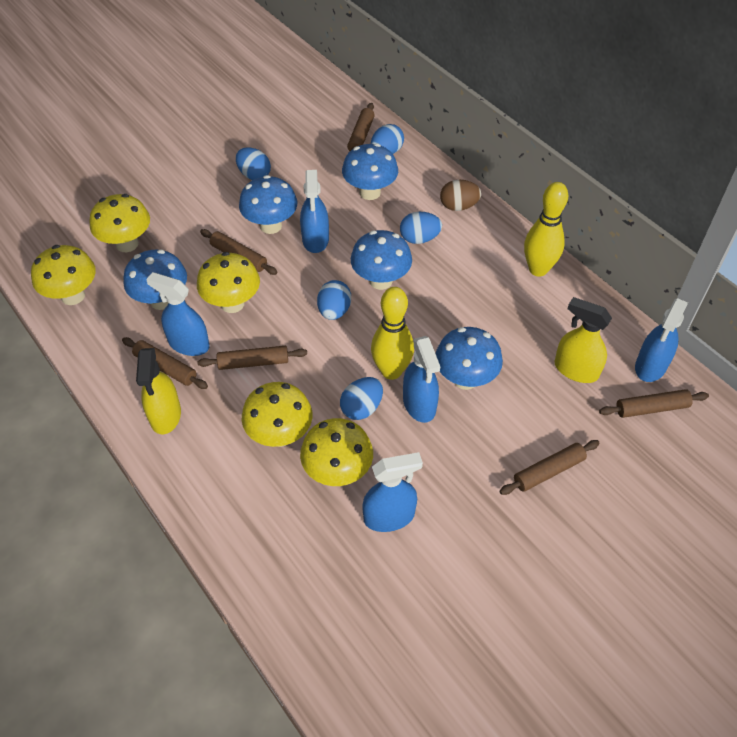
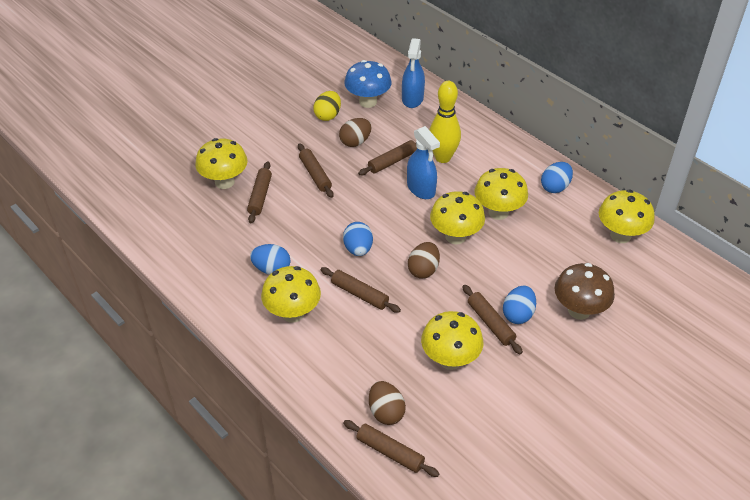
blue egg: 5 -> 4
blue mushroom: 5 -> 1
blue spray bottle: 5 -> 2
brown egg: 1 -> 3
brown mushroom: 0 -> 1
yellow bowling pin: 2 -> 1
yellow egg: 0 -> 1
yellow mushroom: 5 -> 6
yellow spray bottle: 2 -> 0

